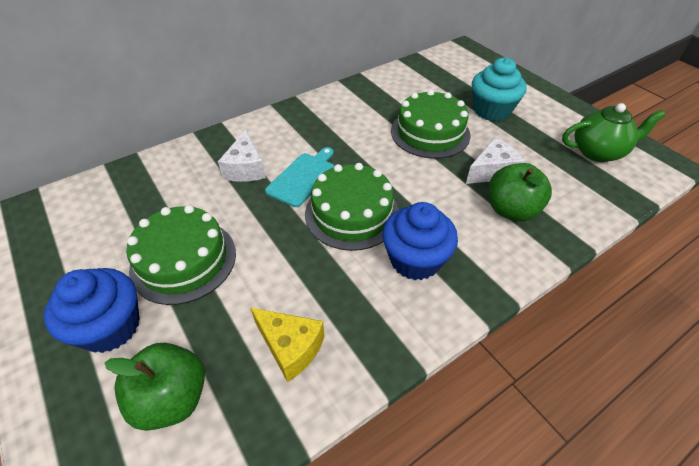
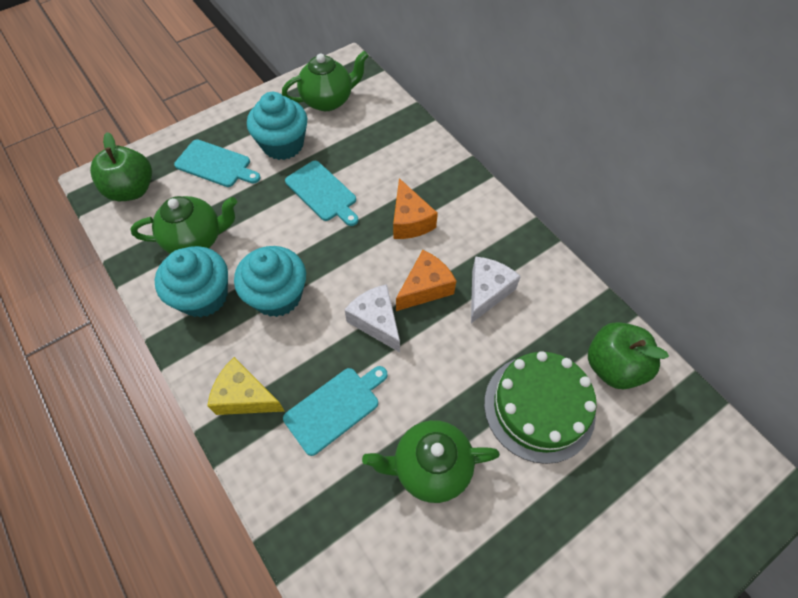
blue cupcake: 2 -> 0
green cake: 3 -> 1
green teapot: 1 -> 3
orange cheese: 0 -> 2
turquoise cupcake: 1 -> 3
turquoise cutting board: 1 -> 3

